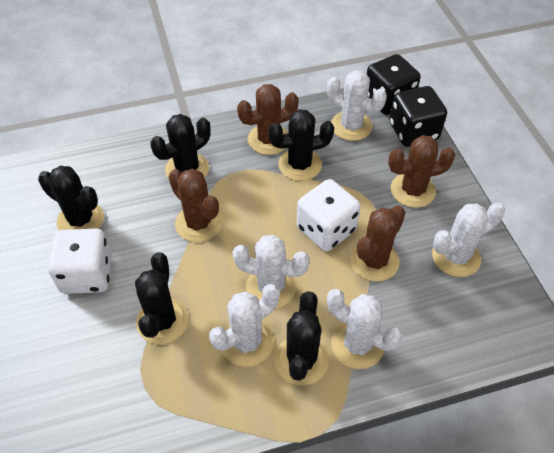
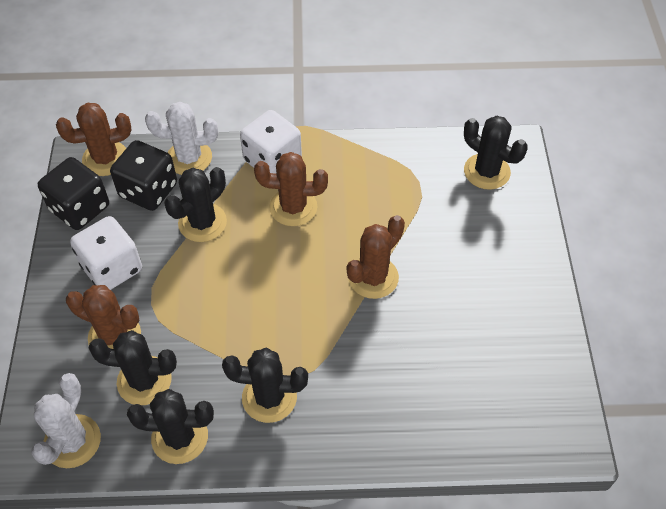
white cactus: 5 -> 2

